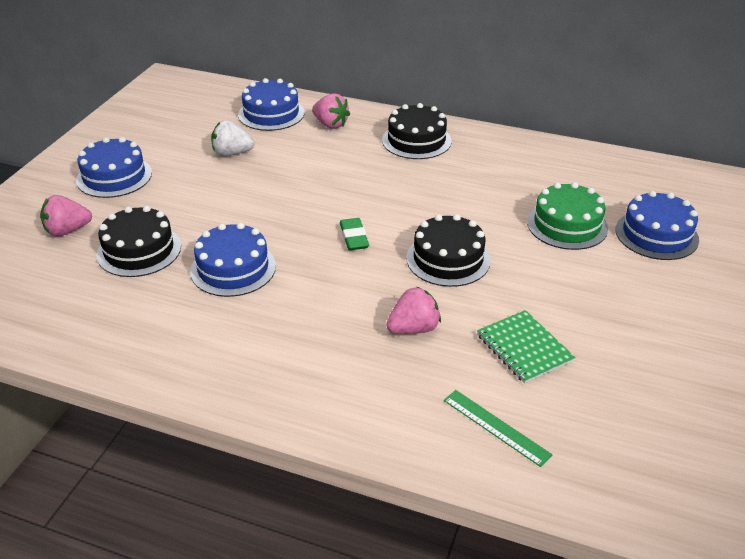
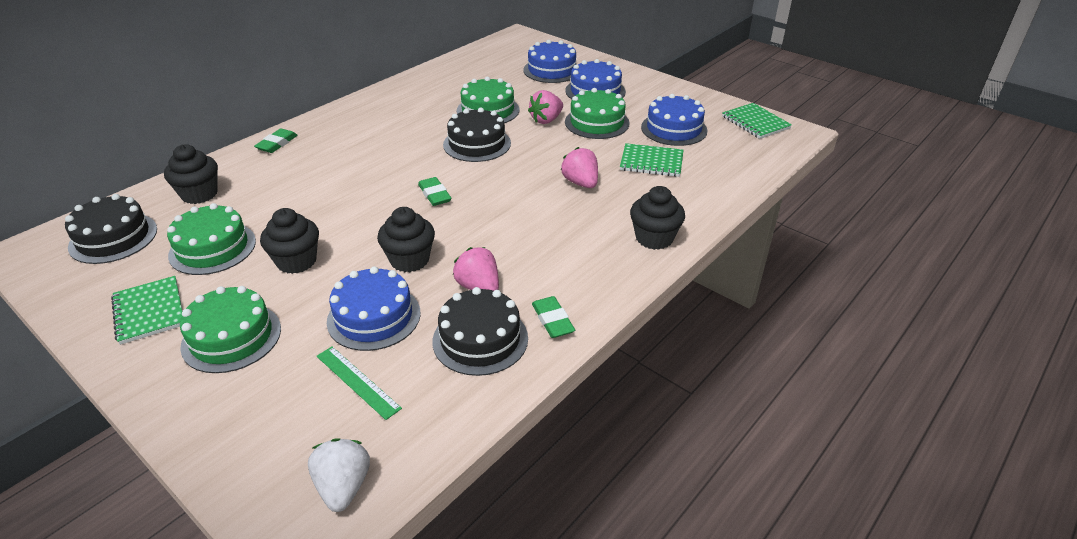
black cupcake: 0 -> 4
green cake: 1 -> 4
green eraser: 1 -> 3
green notebook: 1 -> 3

